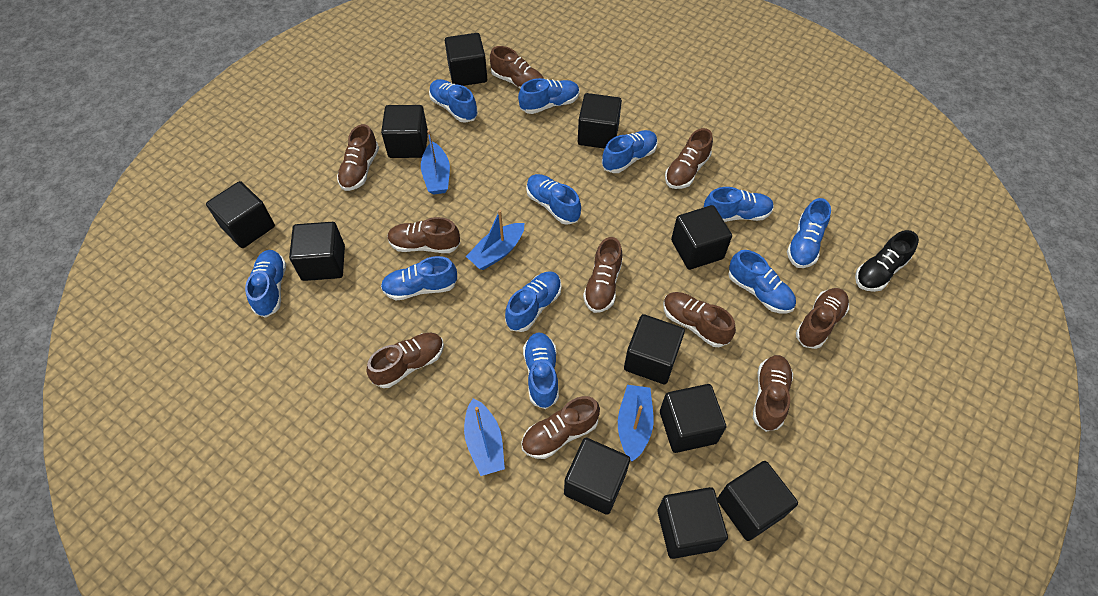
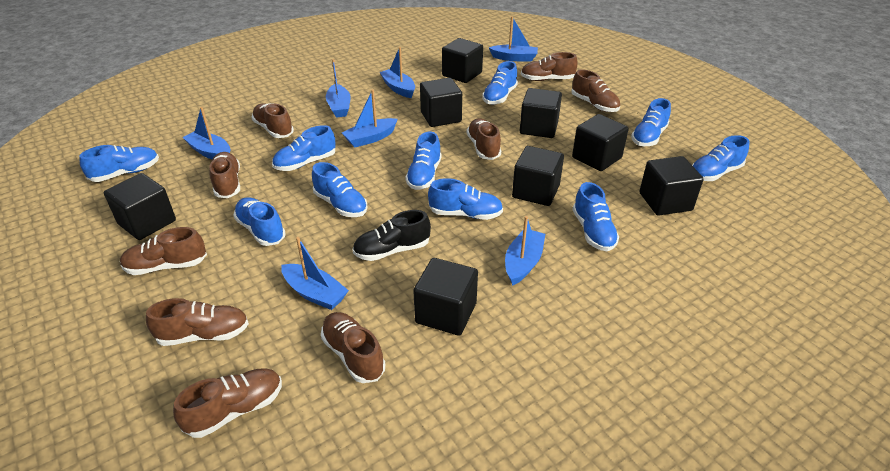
black cube: 11 -> 8
blue boat: 4 -> 7
blue shoe: 11 -> 10
brown shoe: 10 -> 9

